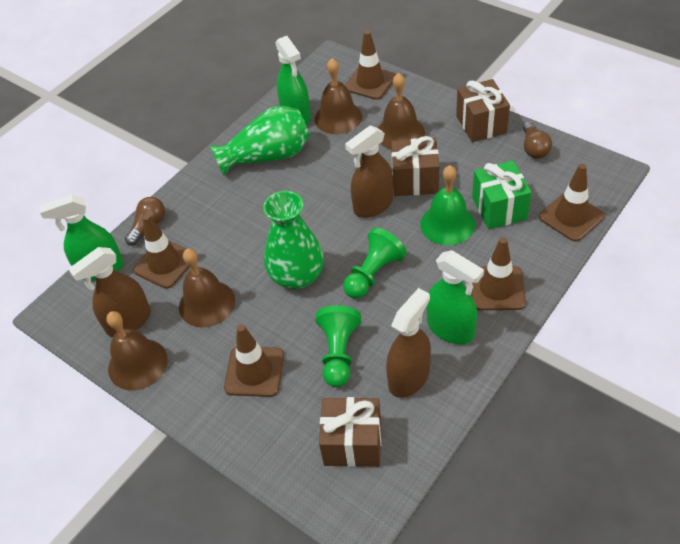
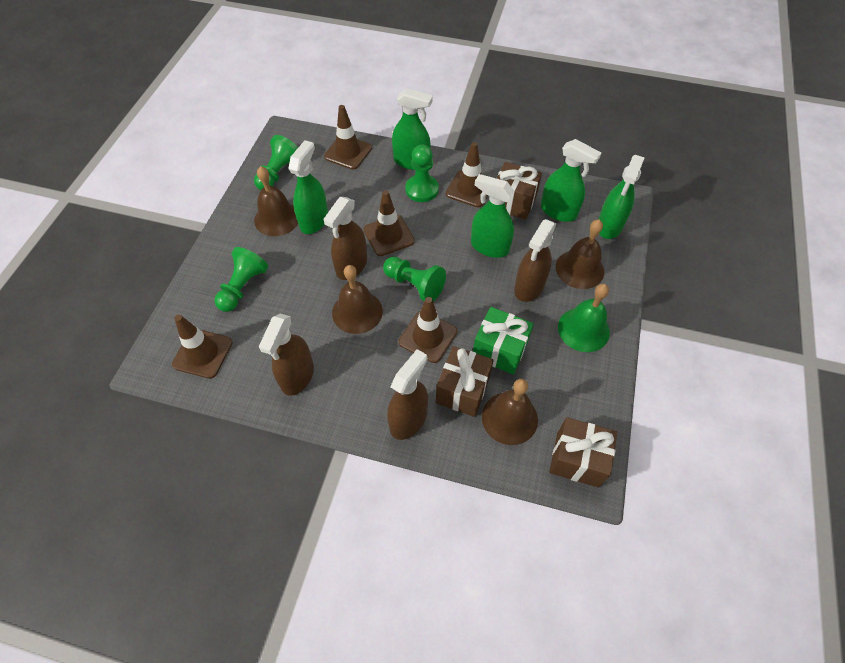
brown light bulb: 2 -> 0
brown spray bottle: 3 -> 4
green pawn: 2 -> 4
green spray bottle: 3 -> 5
green vase: 2 -> 0

